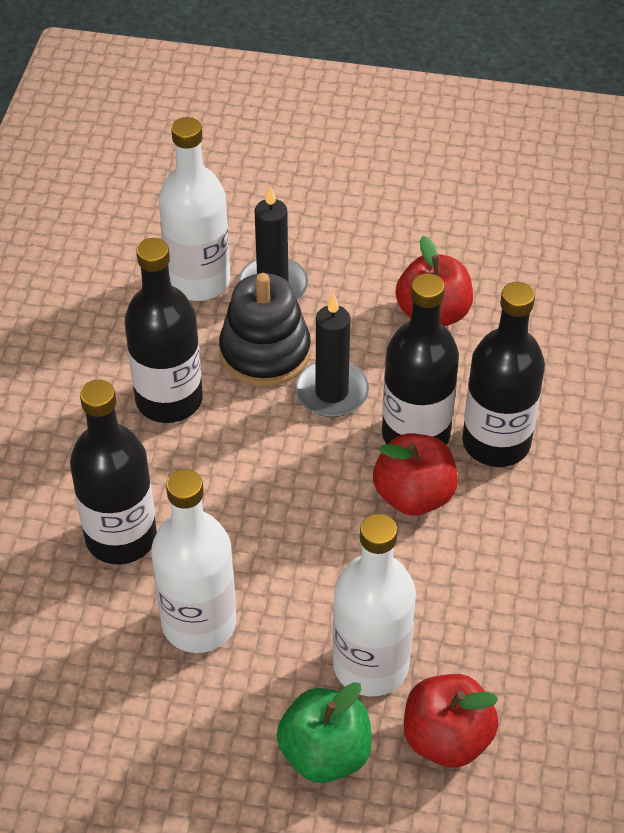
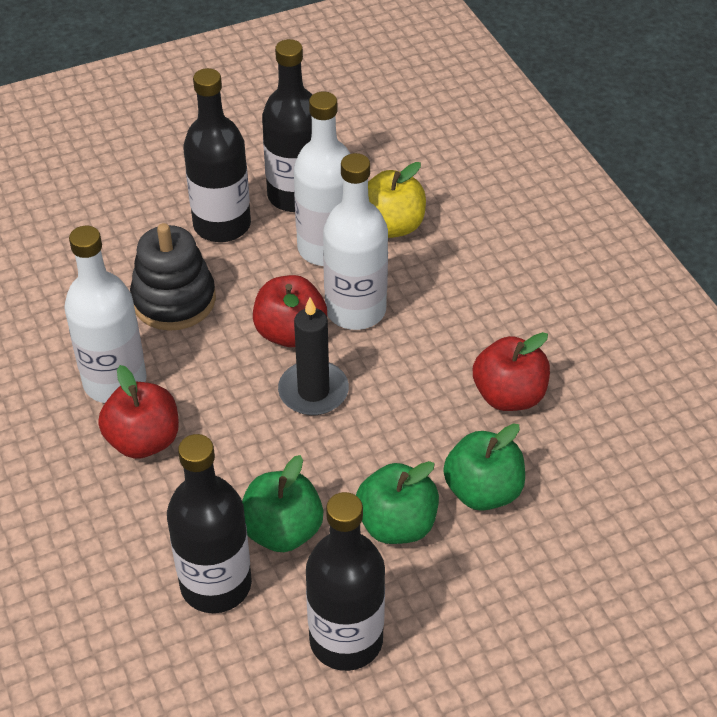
black candle: 2 -> 1
green apple: 1 -> 3
yellow apple: 0 -> 1

